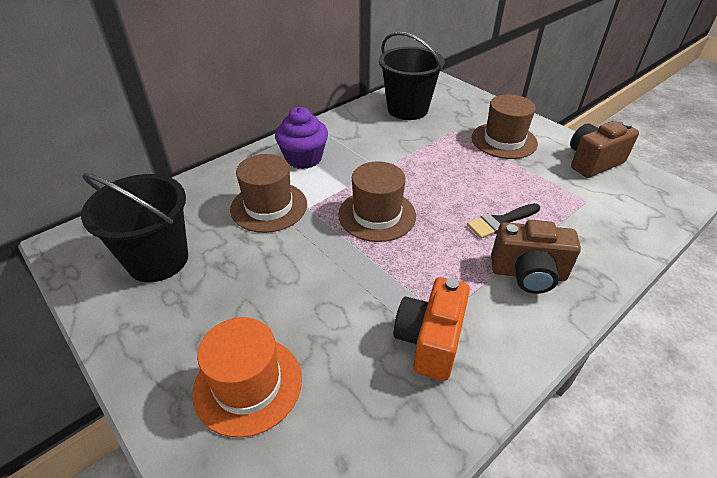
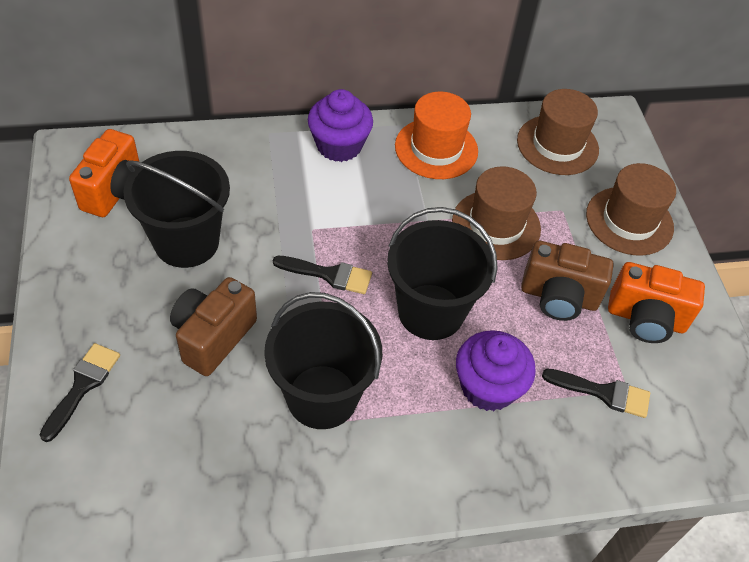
black brush: 1 -> 3
black bucket: 2 -> 3
orange camera: 1 -> 2
purple cupcake: 1 -> 2

